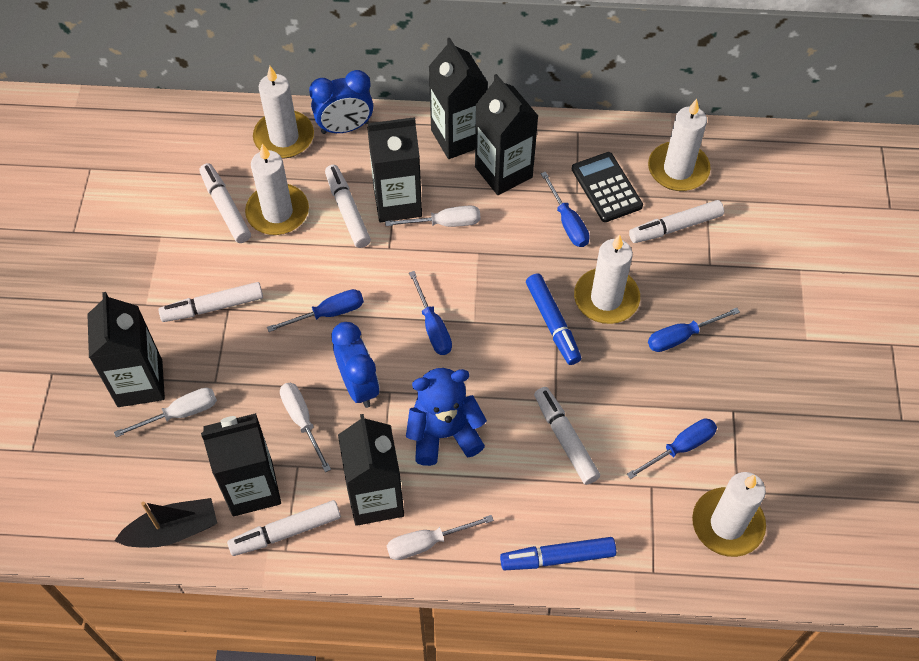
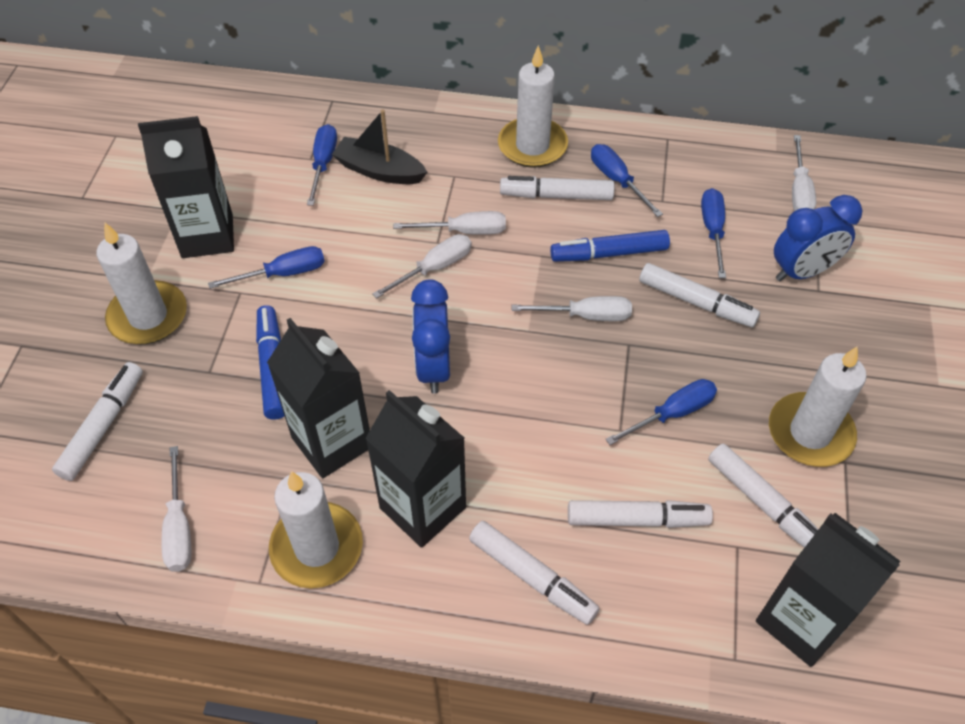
black calculator: 1 -> 0
black carton: 6 -> 4
blue teddy bear: 1 -> 0
white candle: 5 -> 4
white screwdriver: 4 -> 5

